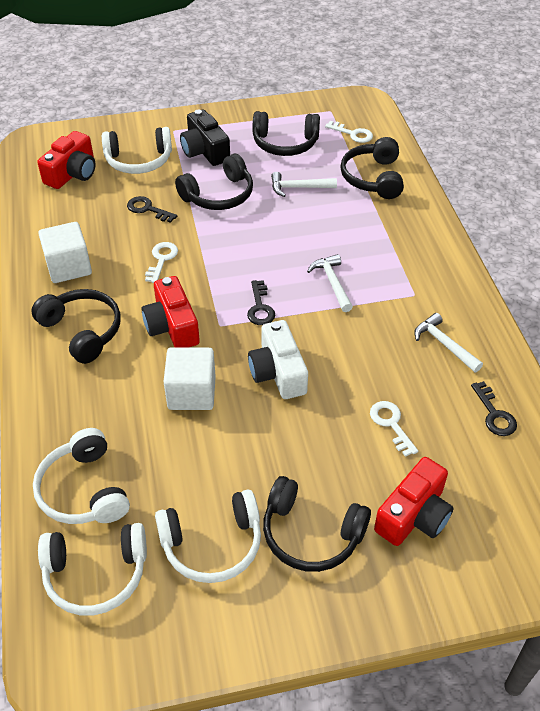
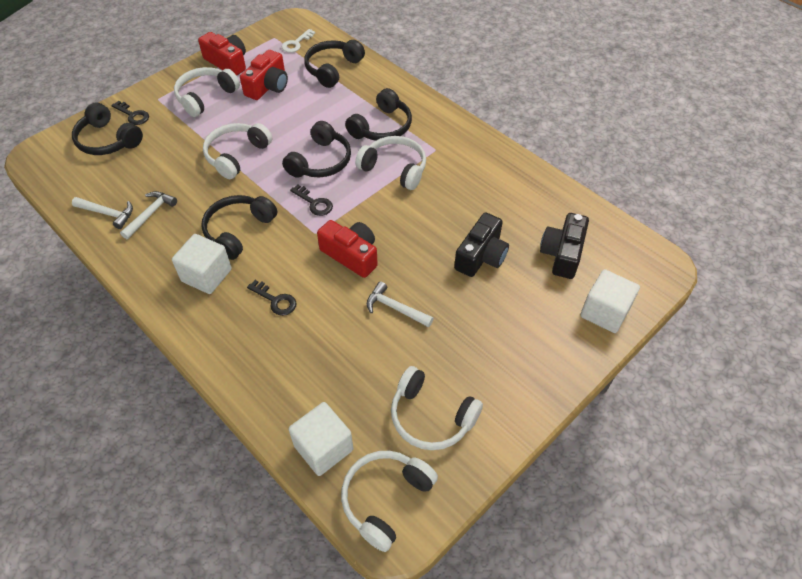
black camera: 1 -> 2
white camera: 1 -> 0
white cube: 2 -> 3
white headphones: 4 -> 5
white key: 3 -> 1

